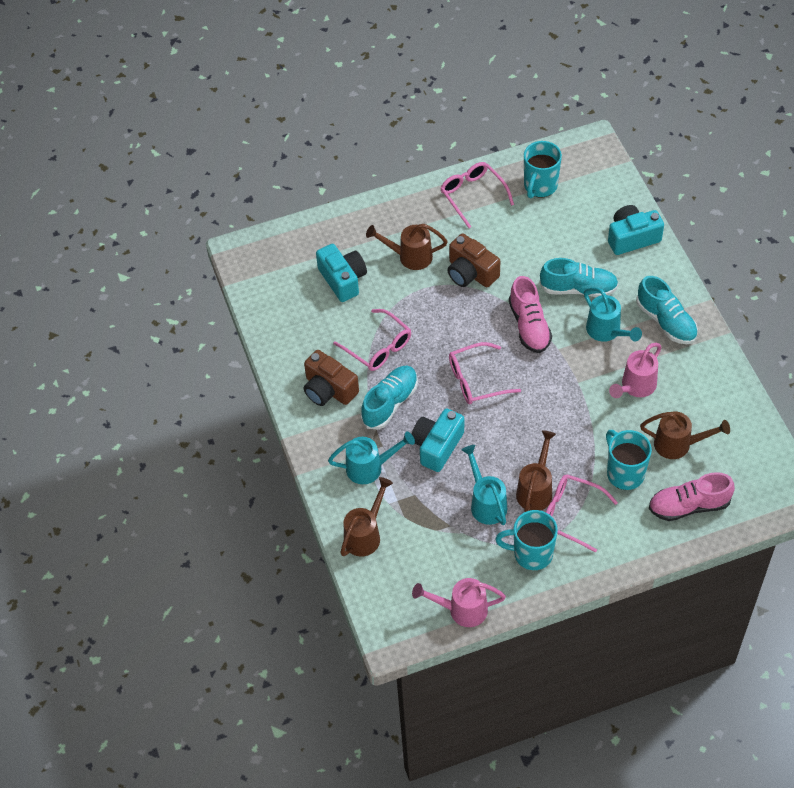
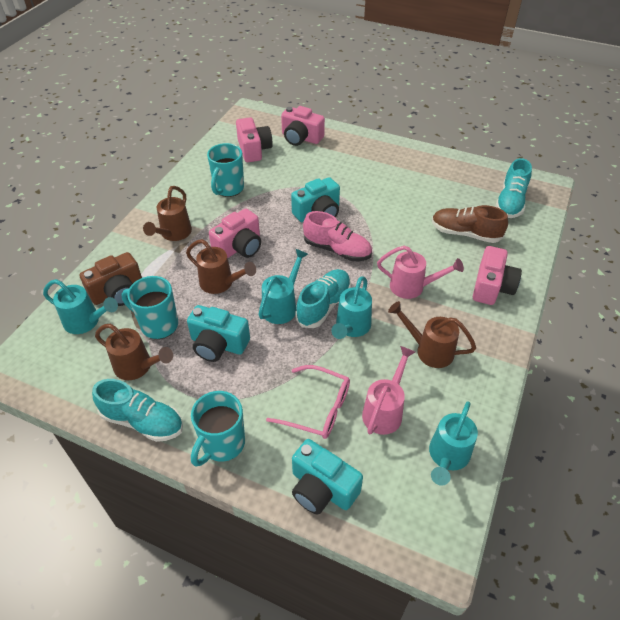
brown camera: 2 -> 1
brown shoe: 0 -> 1
pink camera: 0 -> 4
pink glasses: 4 -> 1
pink shoe: 2 -> 1
turquoise watering can: 3 -> 4

